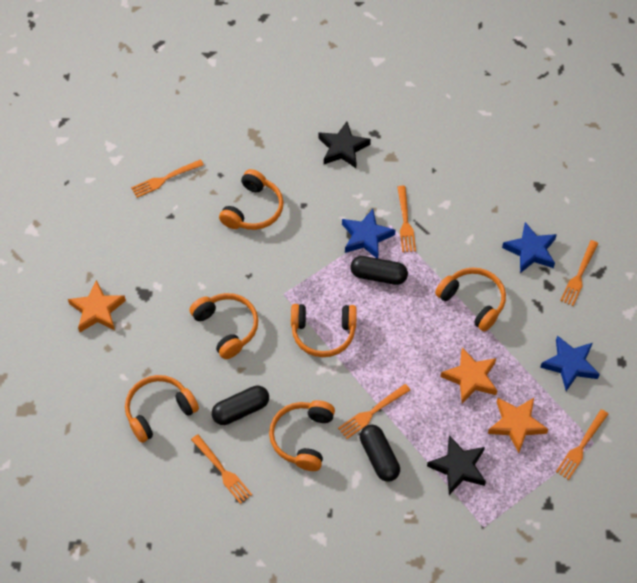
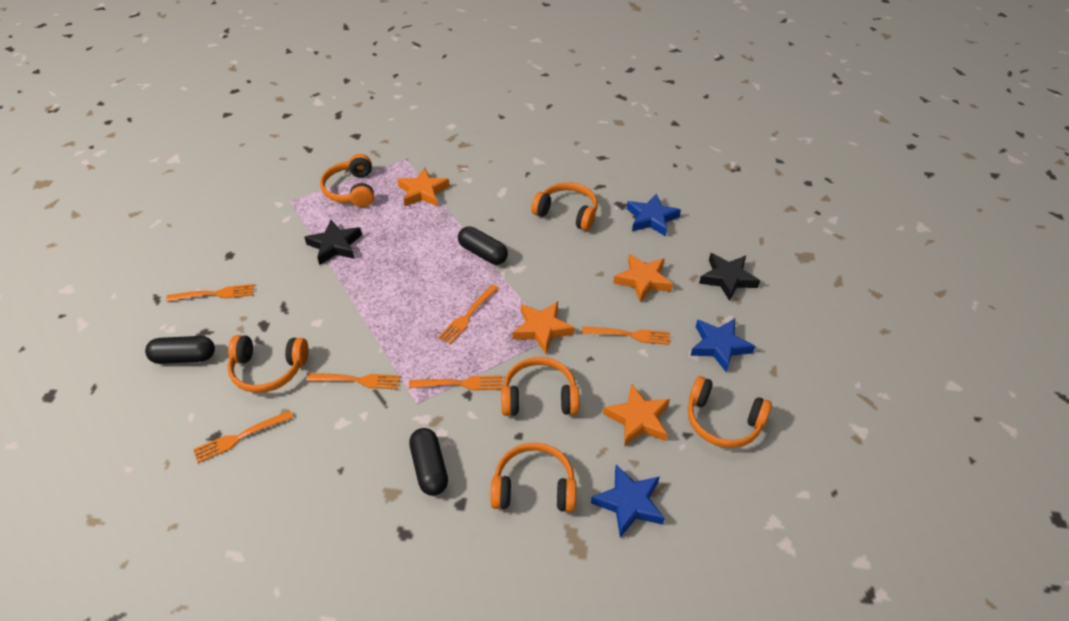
orange star: 3 -> 4

